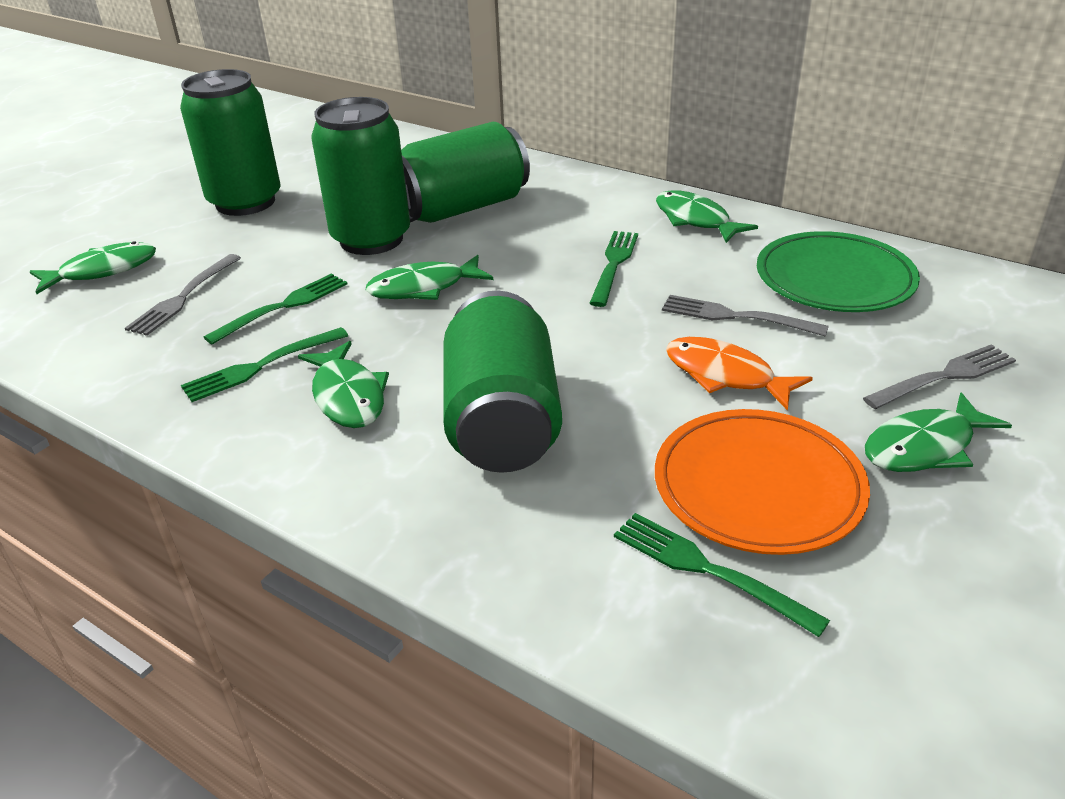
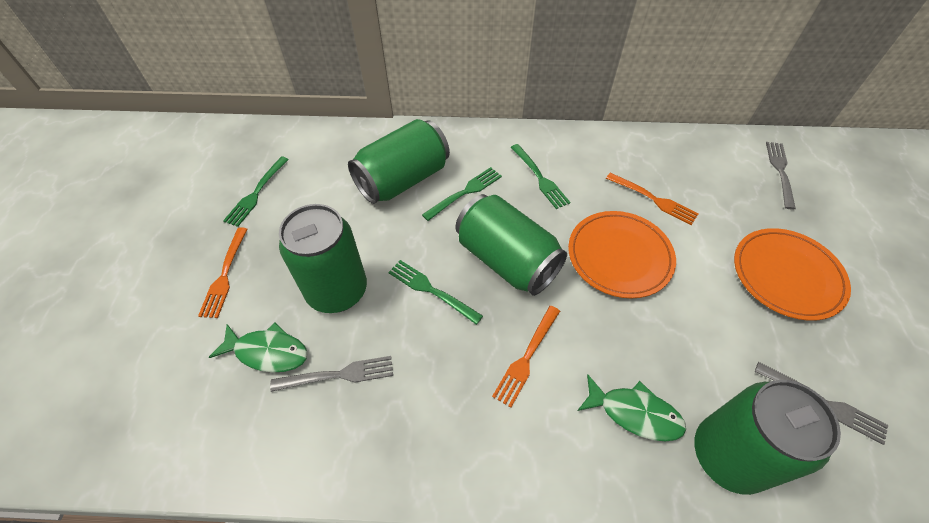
green fish: 5 -> 2
green plate: 1 -> 0
orange fish: 1 -> 0
orange fork: 0 -> 3
orange plate: 1 -> 2

